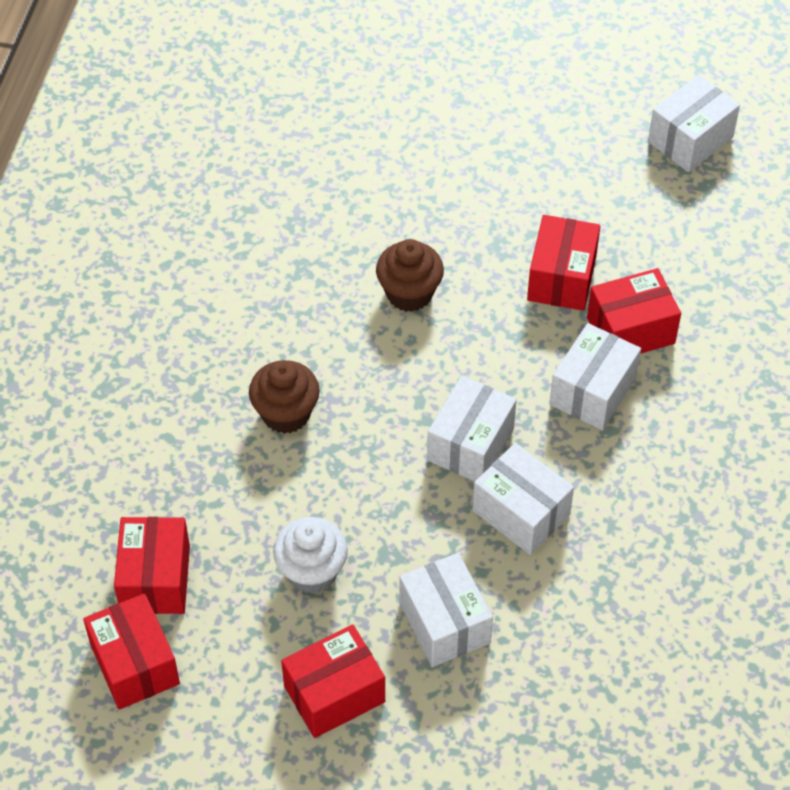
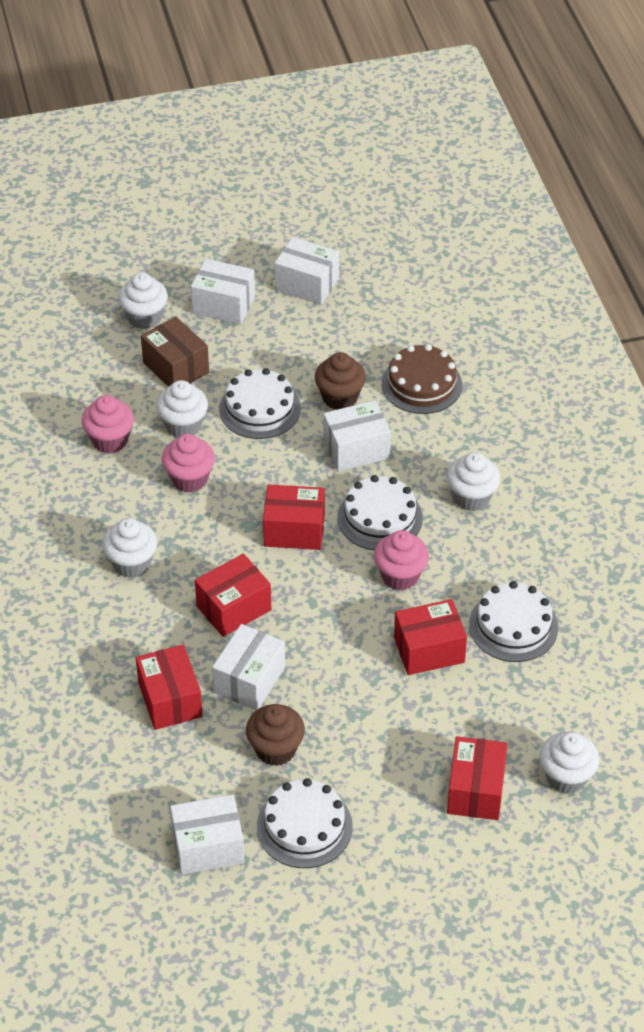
brown box: 0 -> 1
brown cake: 0 -> 1
pink cupcake: 0 -> 3
white cake: 0 -> 4
white cupcake: 1 -> 5

